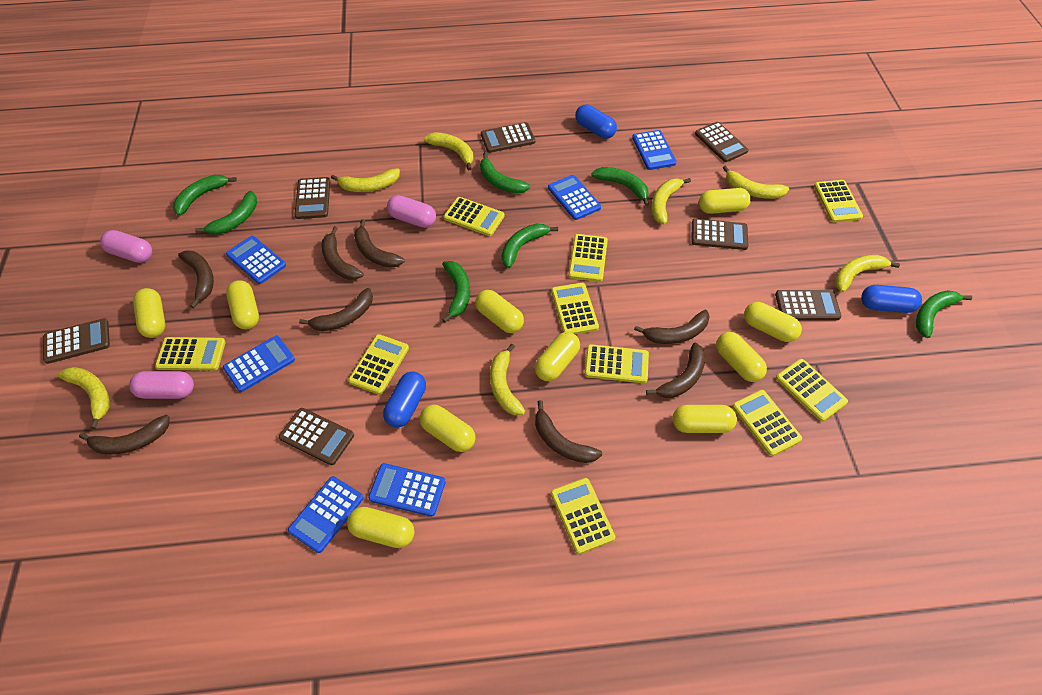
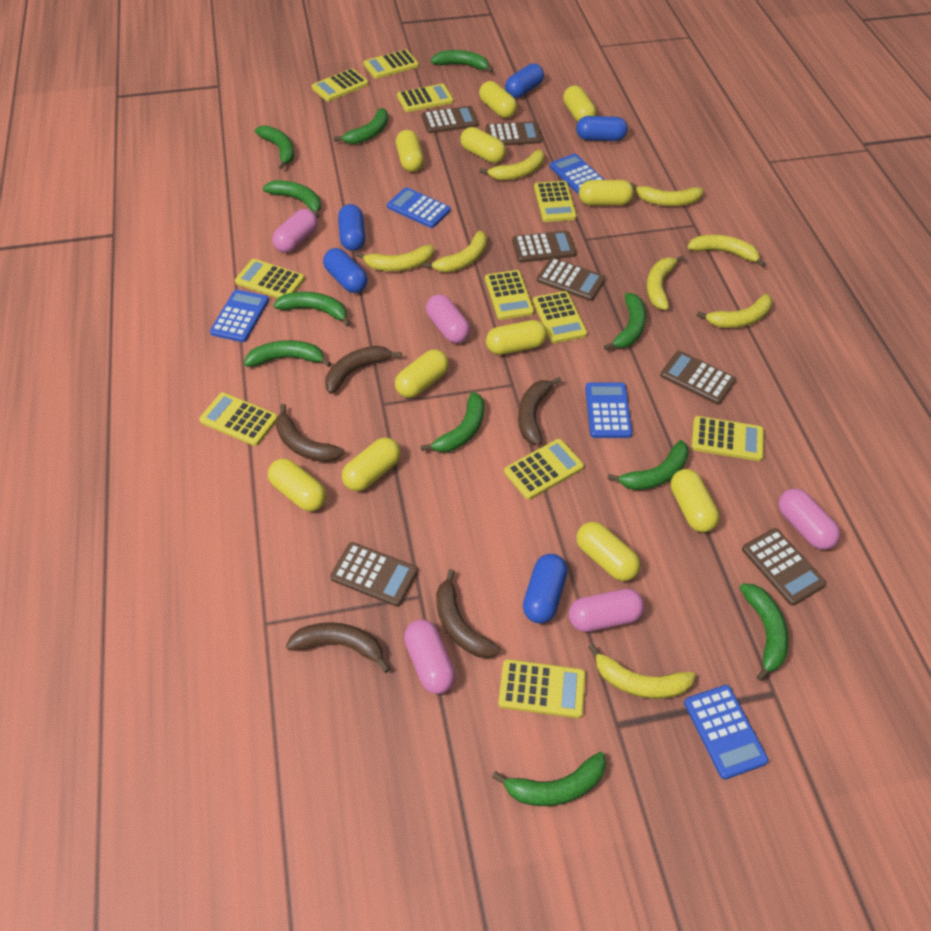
blue calculator: 6 -> 5
blue capsule: 3 -> 5
brown banana: 8 -> 5
green banana: 7 -> 11
pink capsule: 3 -> 5
yellow banana: 7 -> 8
yellow calculator: 10 -> 11
yellow capsule: 10 -> 11

